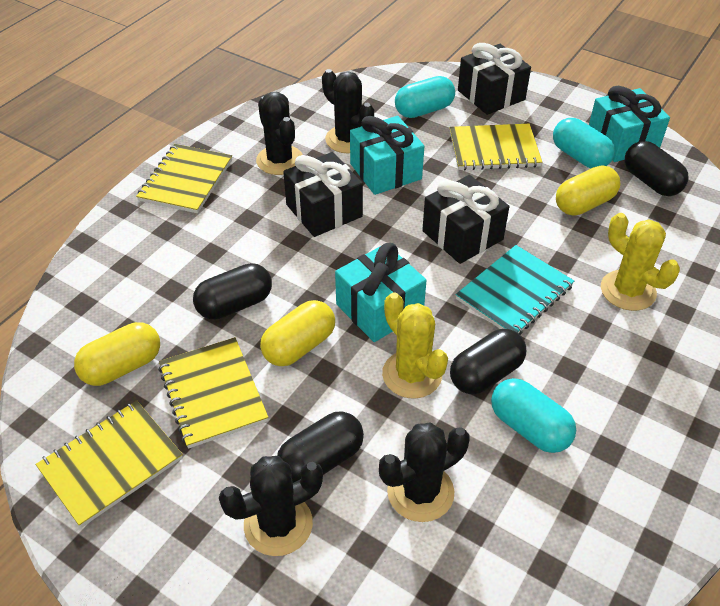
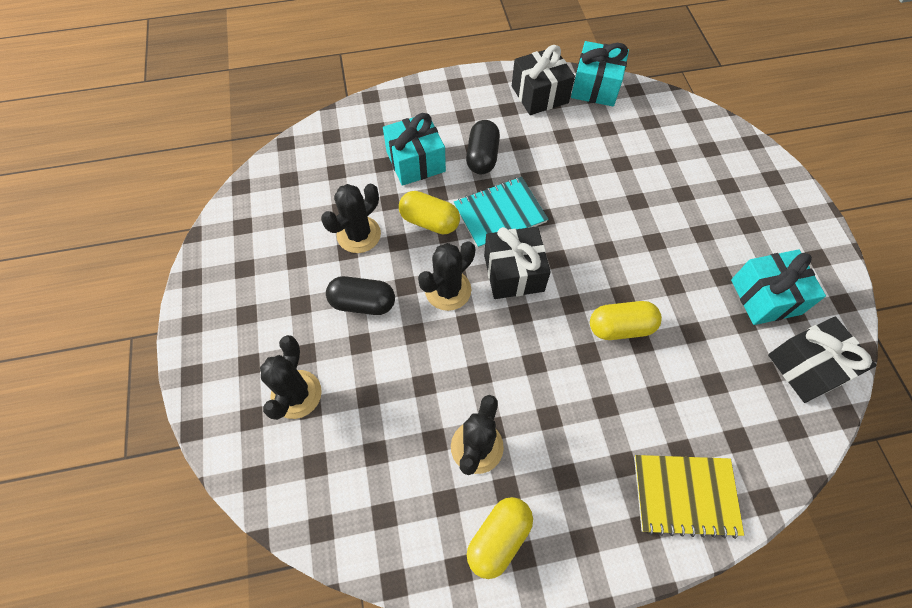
black capsule: 4 -> 2
turquoise capsule: 3 -> 0
yellow cactus: 2 -> 0
yellow notebook: 4 -> 1

